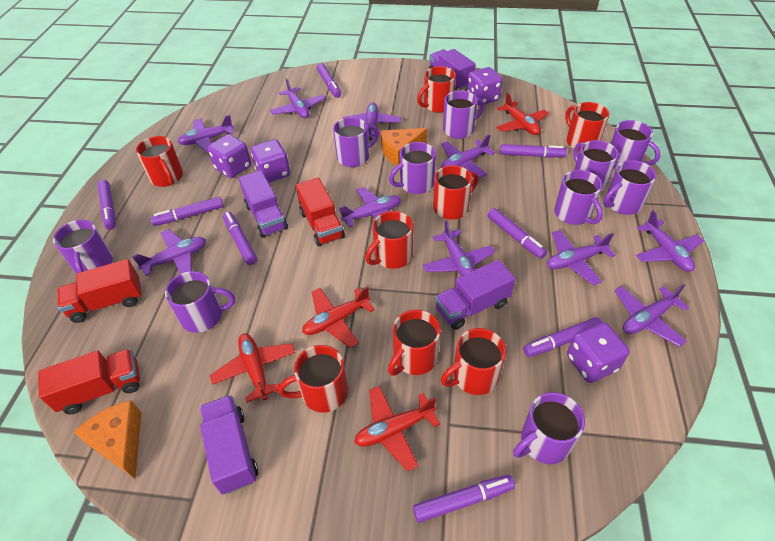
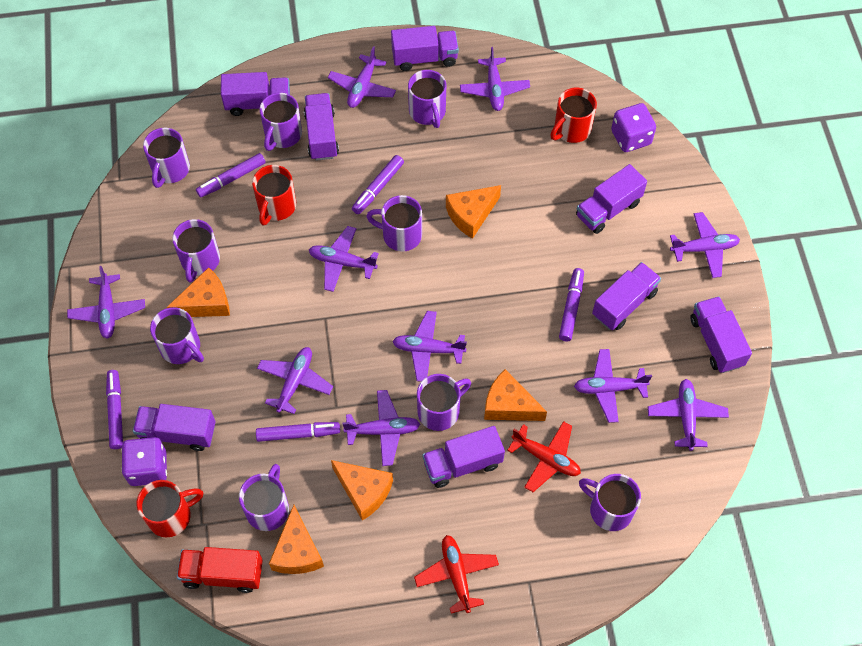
orange cheese: 2 -> 5
purple dice: 4 -> 2
purple marker: 8 -> 5
purple mug: 10 -> 9
purple truck: 4 -> 8
red mug: 8 -> 3
red plane: 4 -> 2
red truck: 3 -> 1

